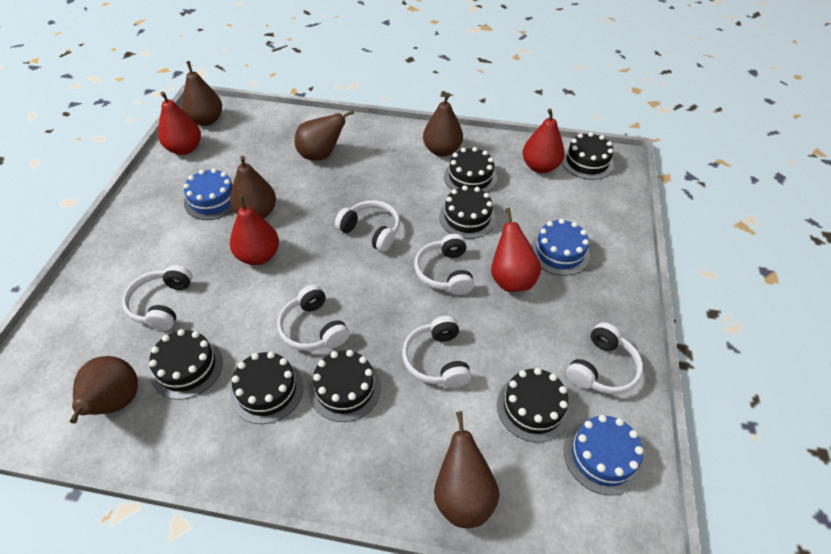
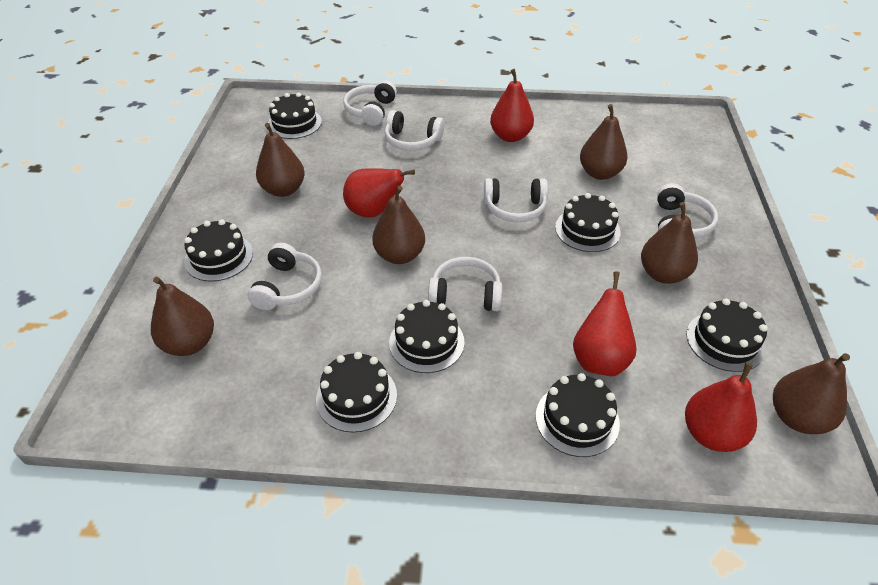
blue cake: 3 -> 0

